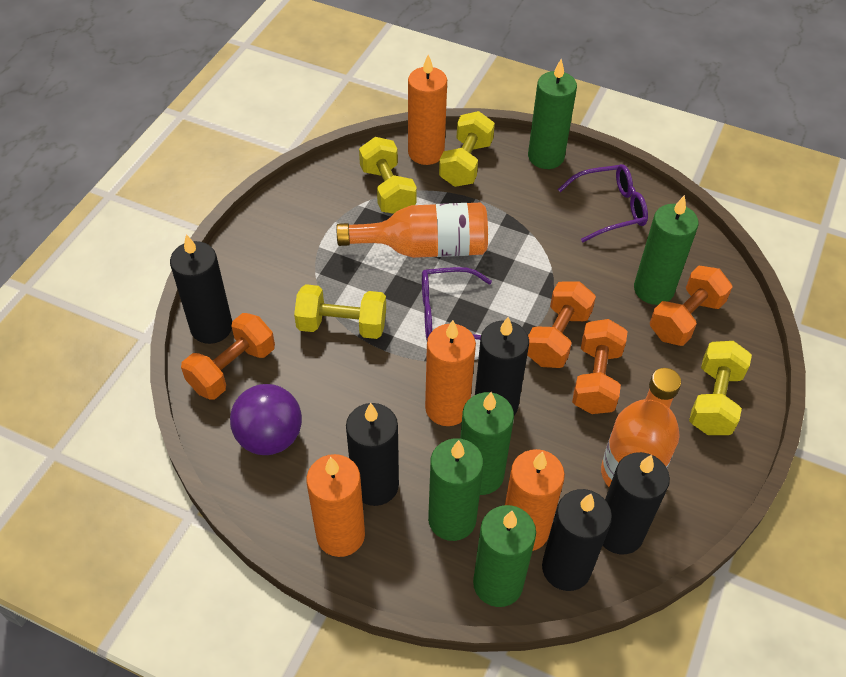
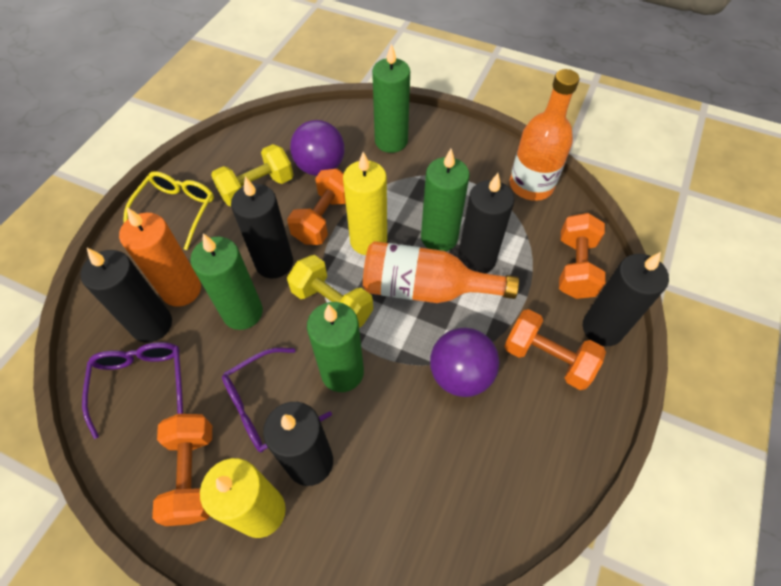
green candle: 5 -> 4
orange candle: 4 -> 1
purple ball: 1 -> 2
yellow candle: 0 -> 2
yellow dumbbell: 4 -> 2
yellow glasses: 0 -> 1

